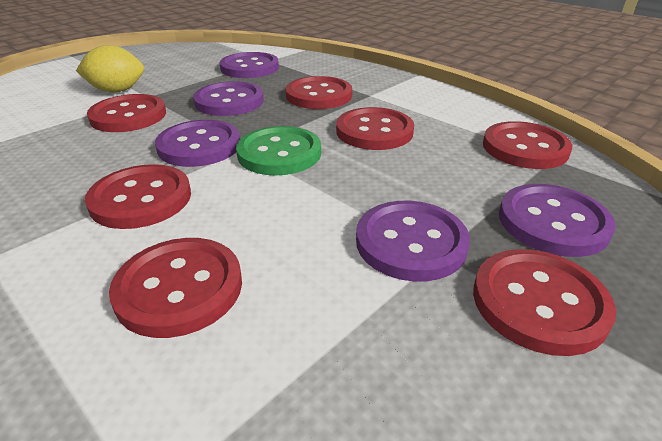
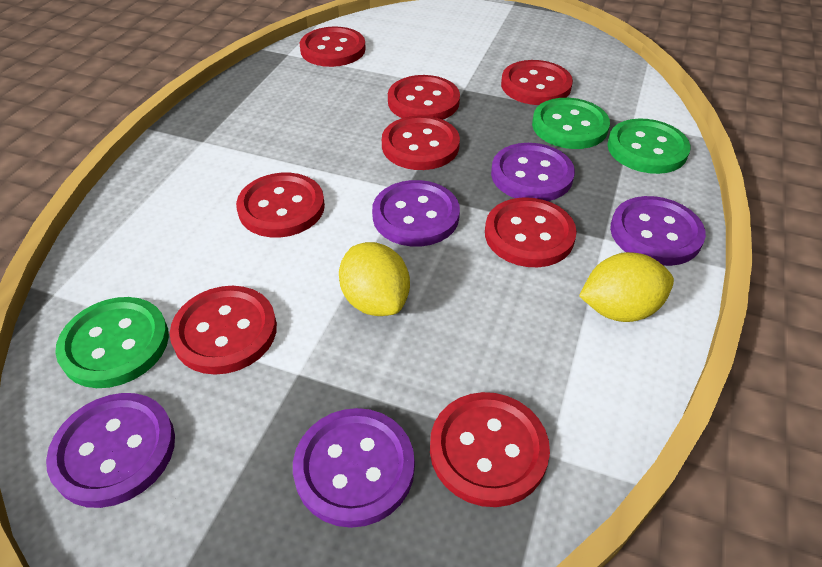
green button: 1 -> 3
red button: 7 -> 8
yellow lemon: 1 -> 2

